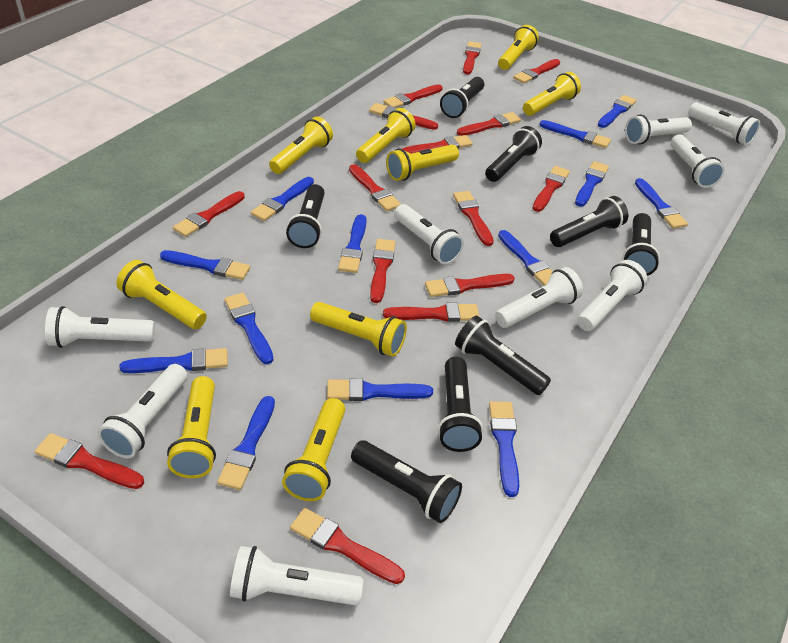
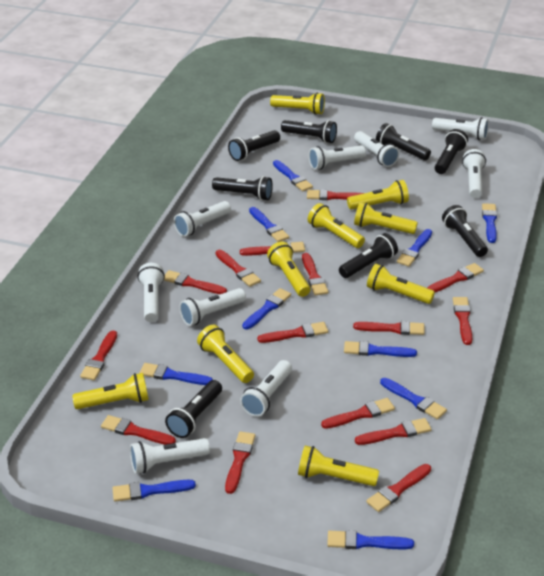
blue brush: 13 -> 10

